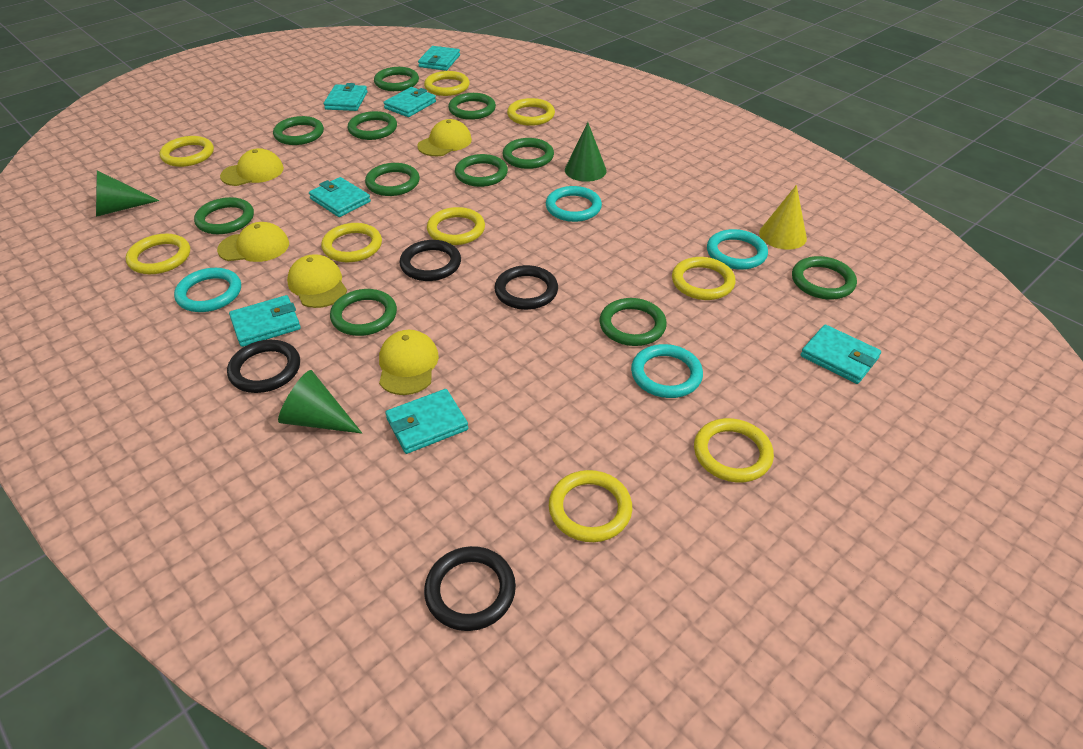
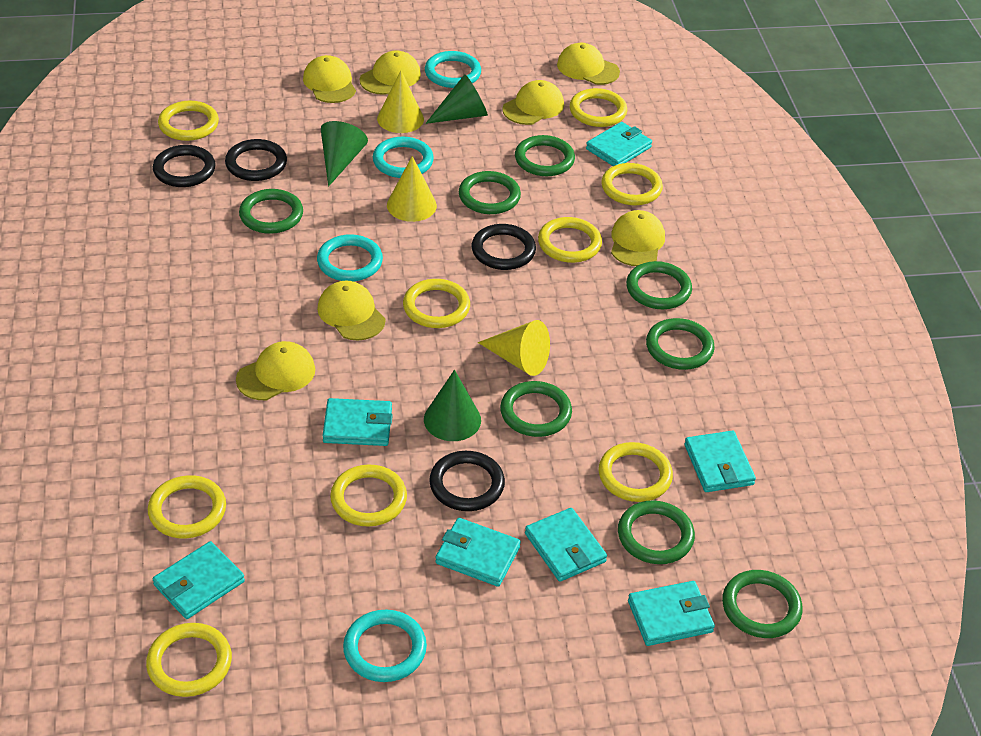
green ring: 11 -> 8
yellow cap: 5 -> 7
yellow cone: 1 -> 3

